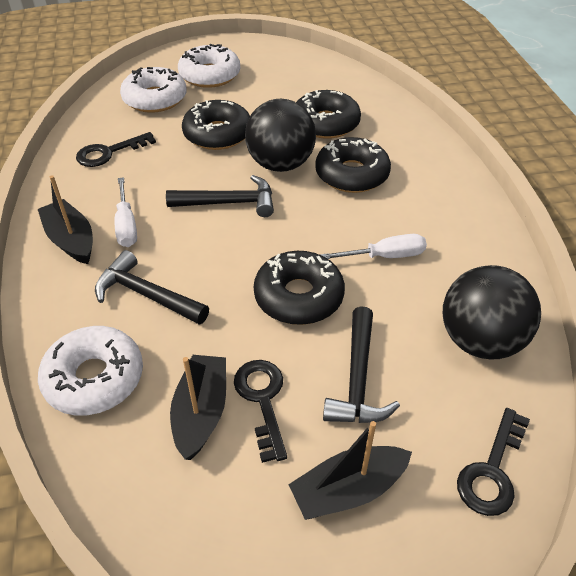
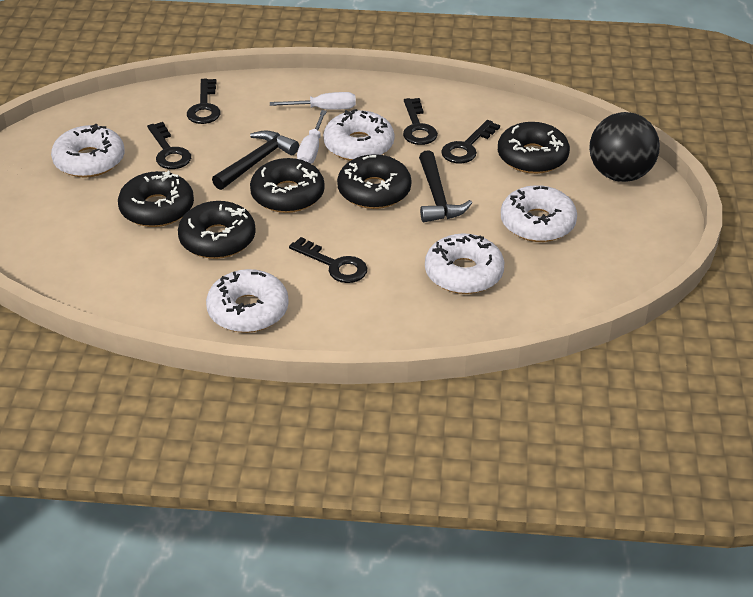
black ball: 2 -> 1
black boat: 3 -> 0
black donut: 4 -> 5
black hammer: 3 -> 2
black key: 3 -> 5
white donut: 3 -> 5

